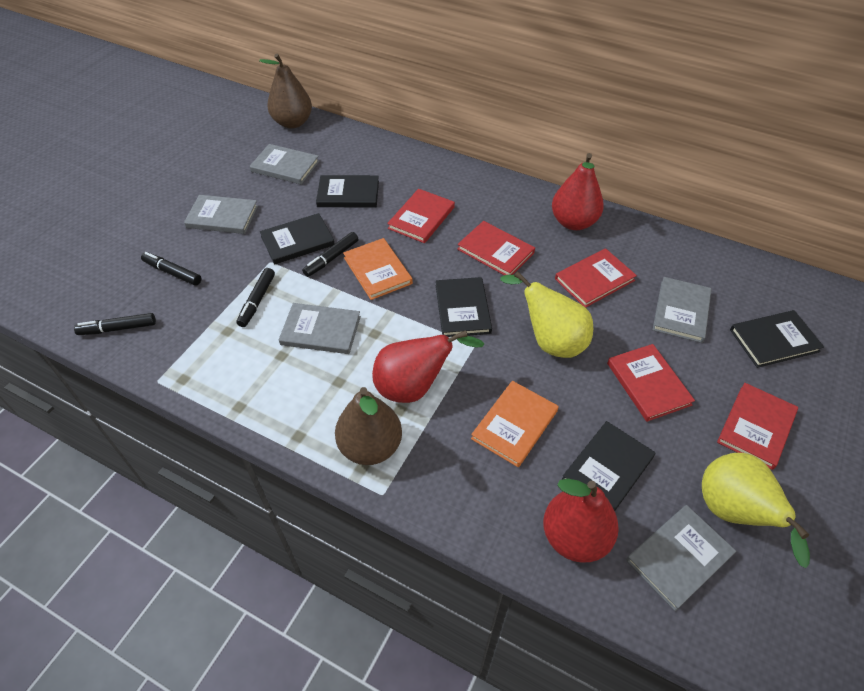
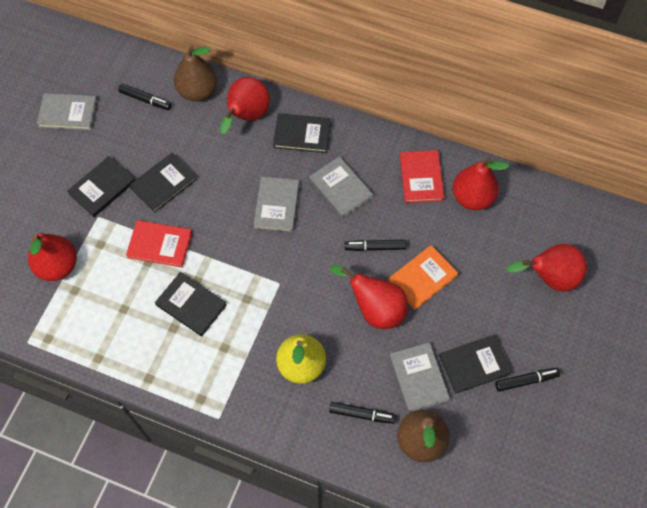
grey book: 5 -> 4
orange book: 2 -> 1
red book: 5 -> 2
red pear: 3 -> 5
yellow pear: 2 -> 1

